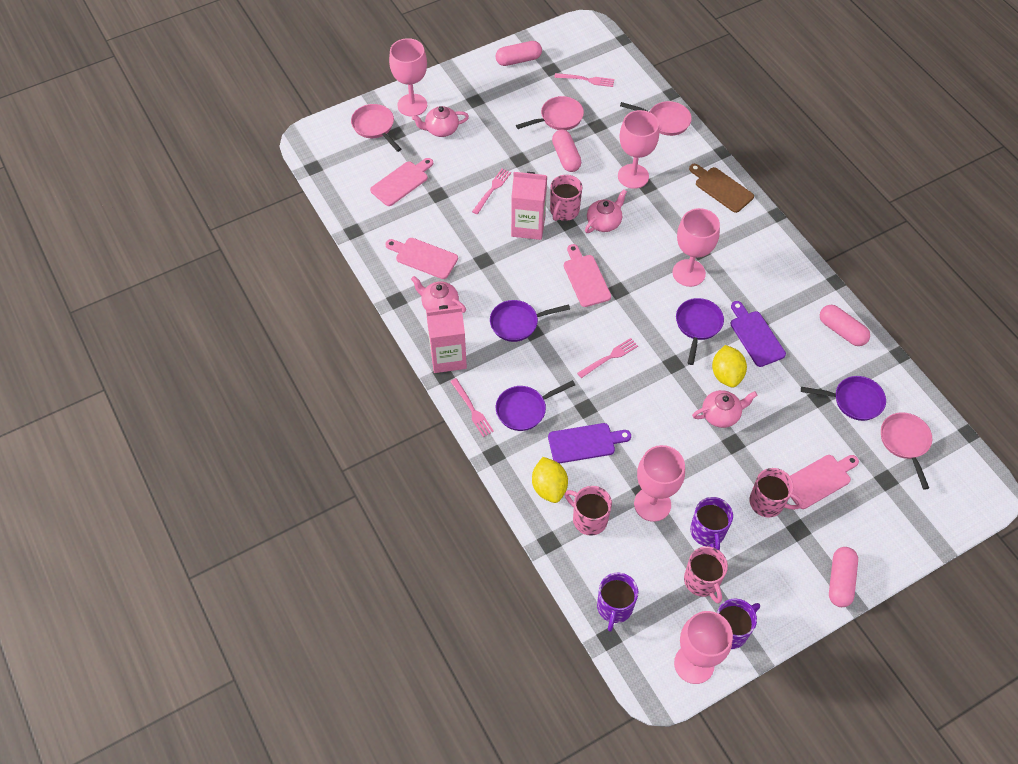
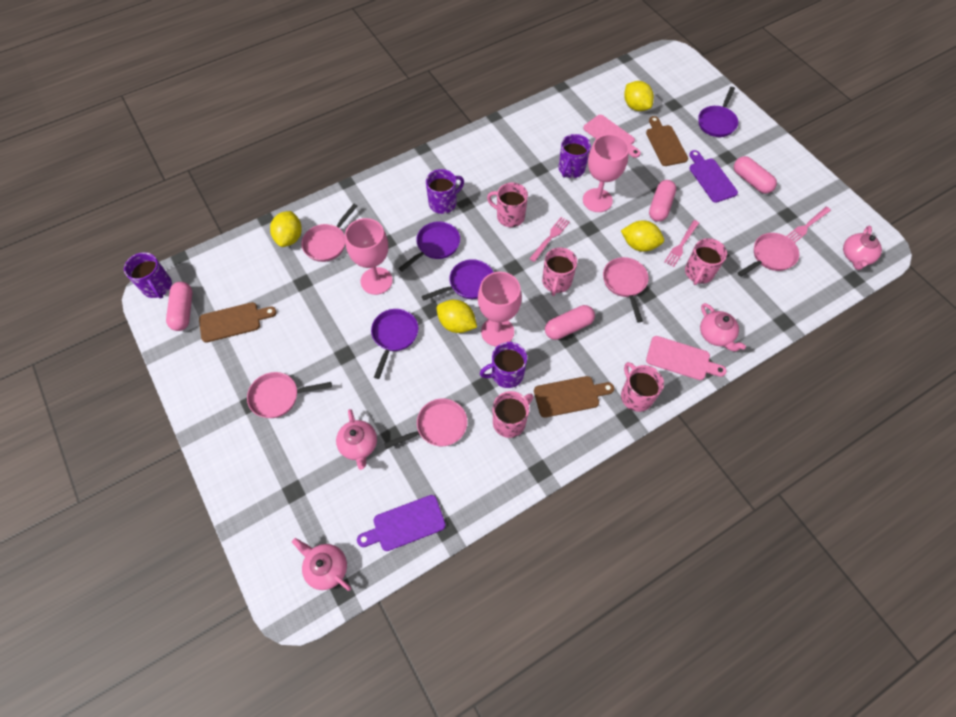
brown cutting board: 1 -> 3
pink carton: 2 -> 0
pink cutting board: 4 -> 2
pink fork: 4 -> 3
pink goblet: 5 -> 3
pink mug: 4 -> 5
pink pan: 4 -> 5
purple mug: 3 -> 4
yellow lemon: 2 -> 4

